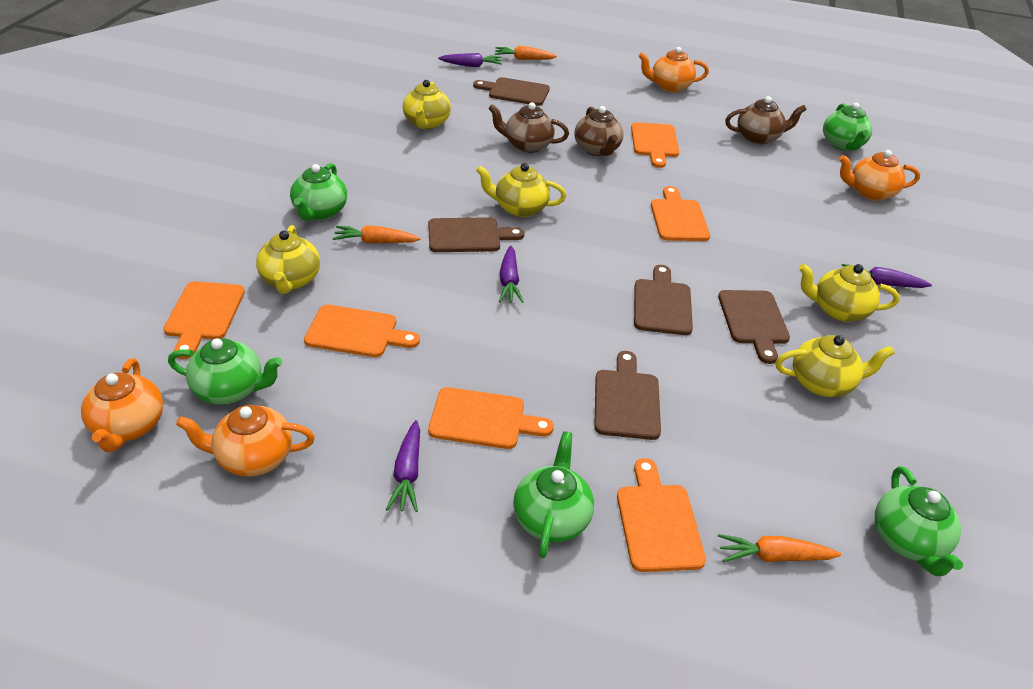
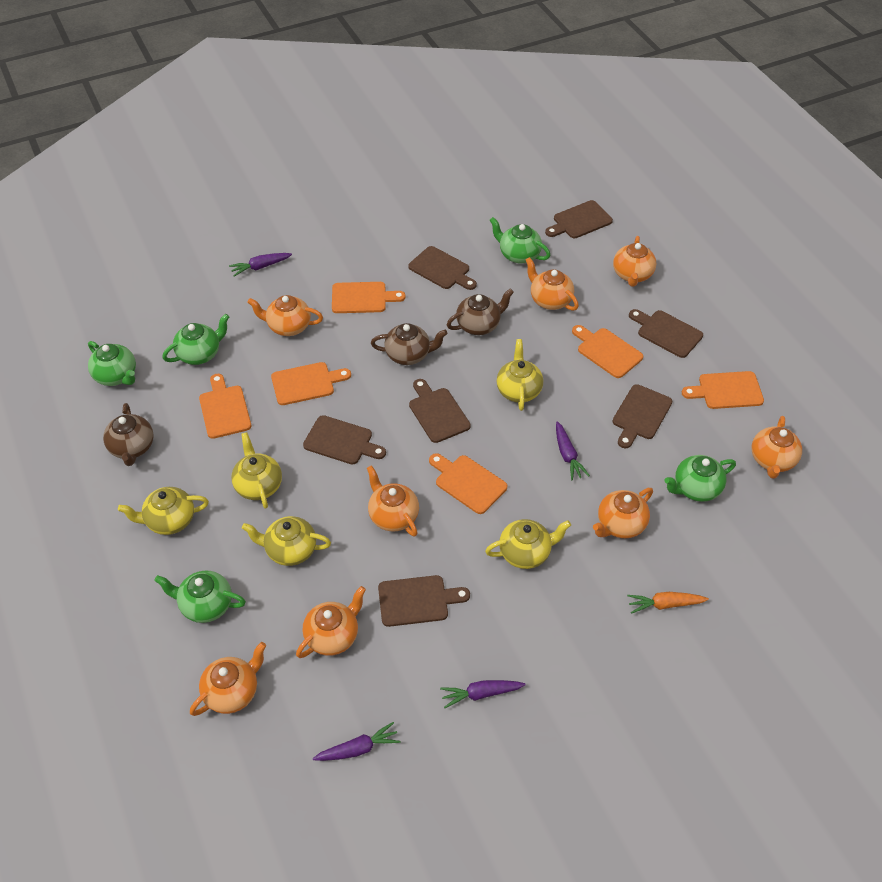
brown cutting board: 5 -> 7
orange carrot: 3 -> 1
orange teapot: 4 -> 8

